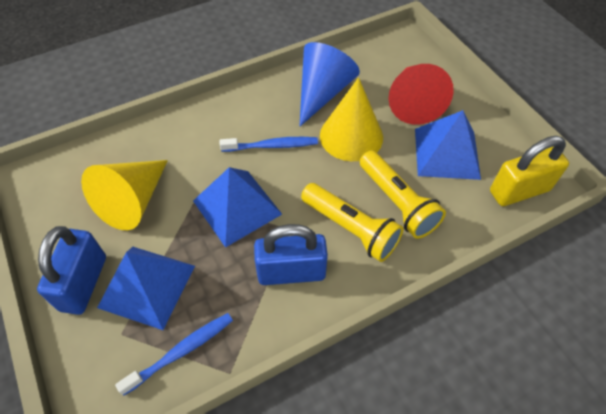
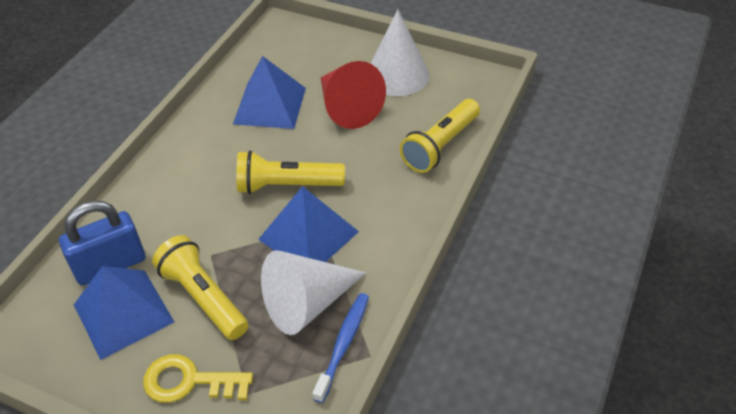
blue cone: 1 -> 0
blue padlock: 2 -> 1
blue toothbrush: 2 -> 1
white cone: 0 -> 2
yellow cone: 2 -> 0
yellow flashlight: 2 -> 3
yellow key: 0 -> 1
yellow padlock: 1 -> 0

